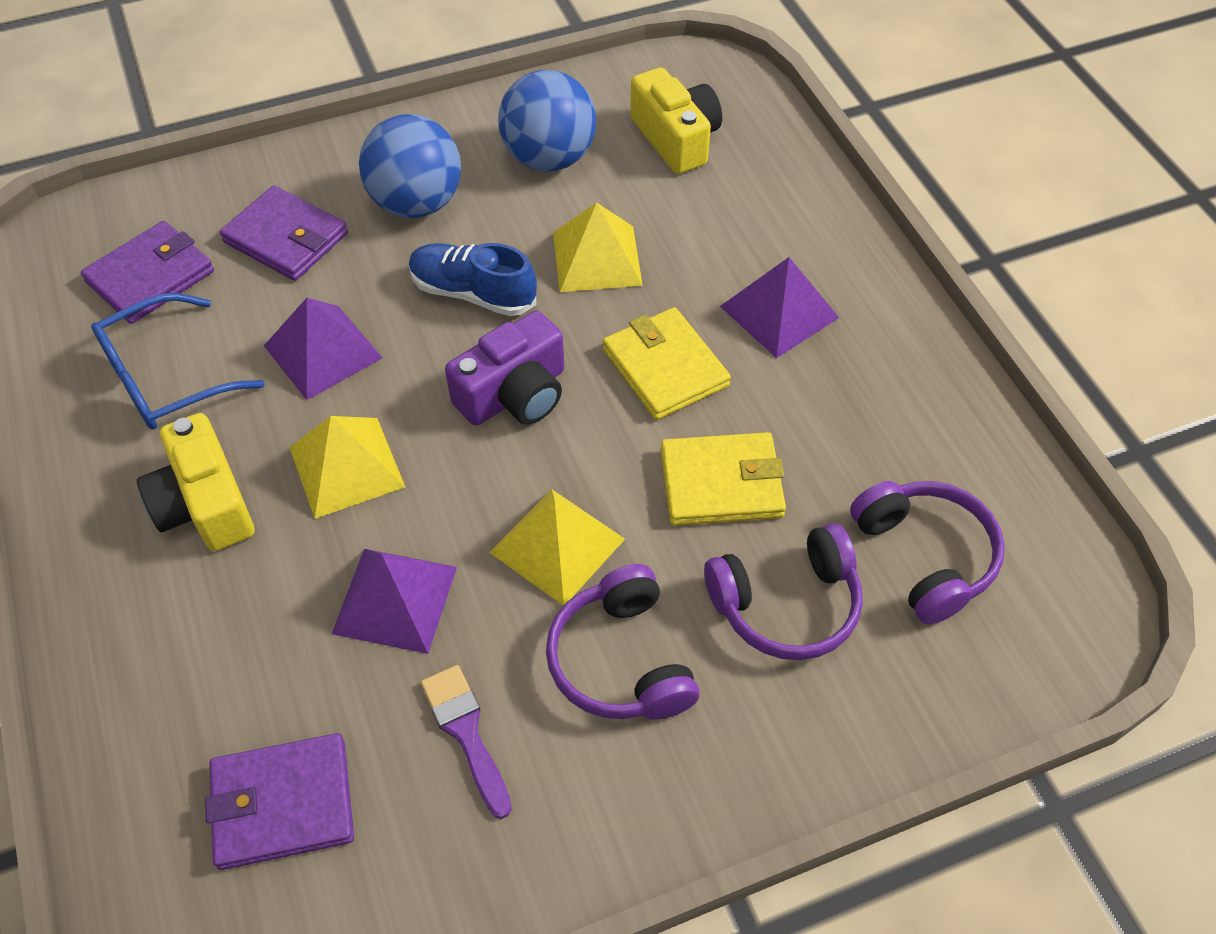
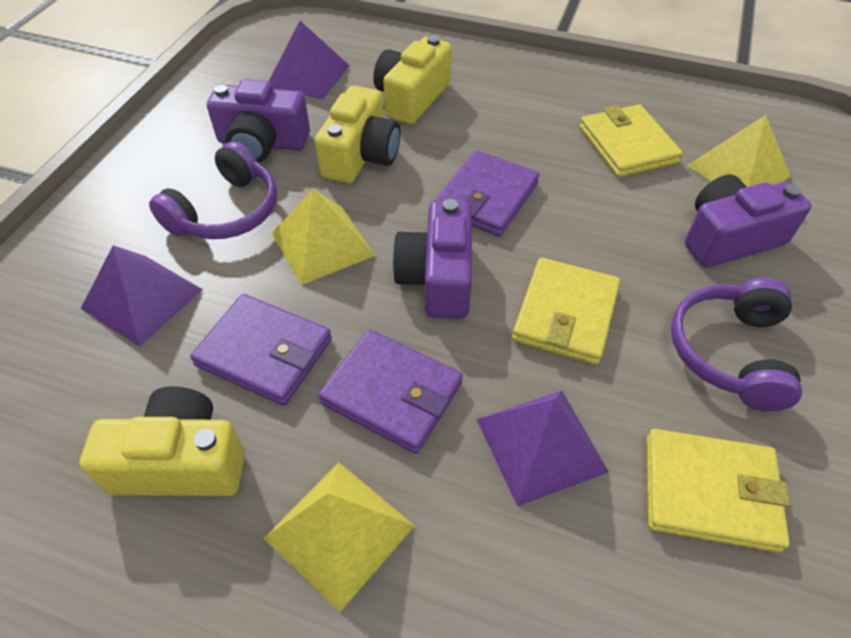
blue ball: 2 -> 0
blue glasses: 1 -> 0
blue shoe: 1 -> 0
purple brush: 1 -> 0
purple camera: 1 -> 3
purple headphones: 3 -> 2
yellow camera: 2 -> 3
yellow wallet: 2 -> 3

